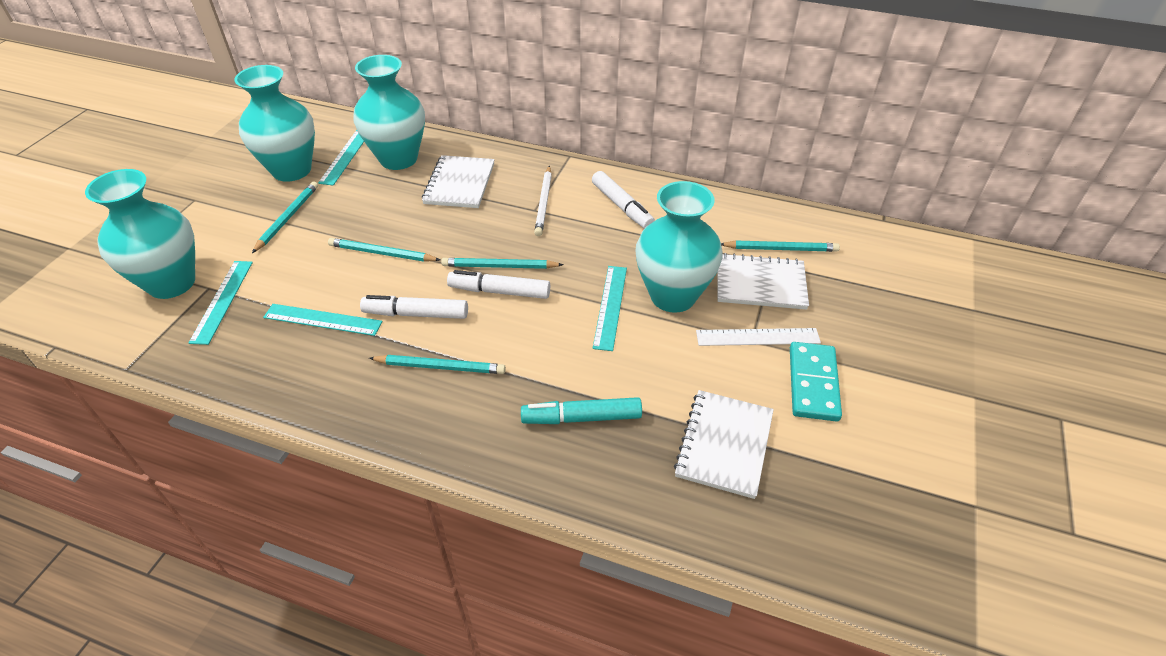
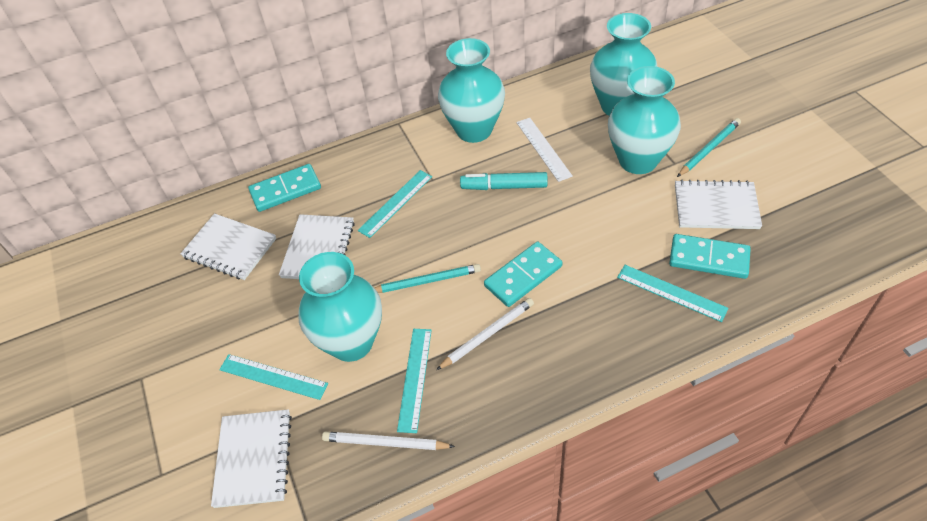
turquoise domino: 1 -> 3
turquoise pencil: 5 -> 2
white marker: 3 -> 0
white notebook: 3 -> 4
white pencil: 1 -> 2

